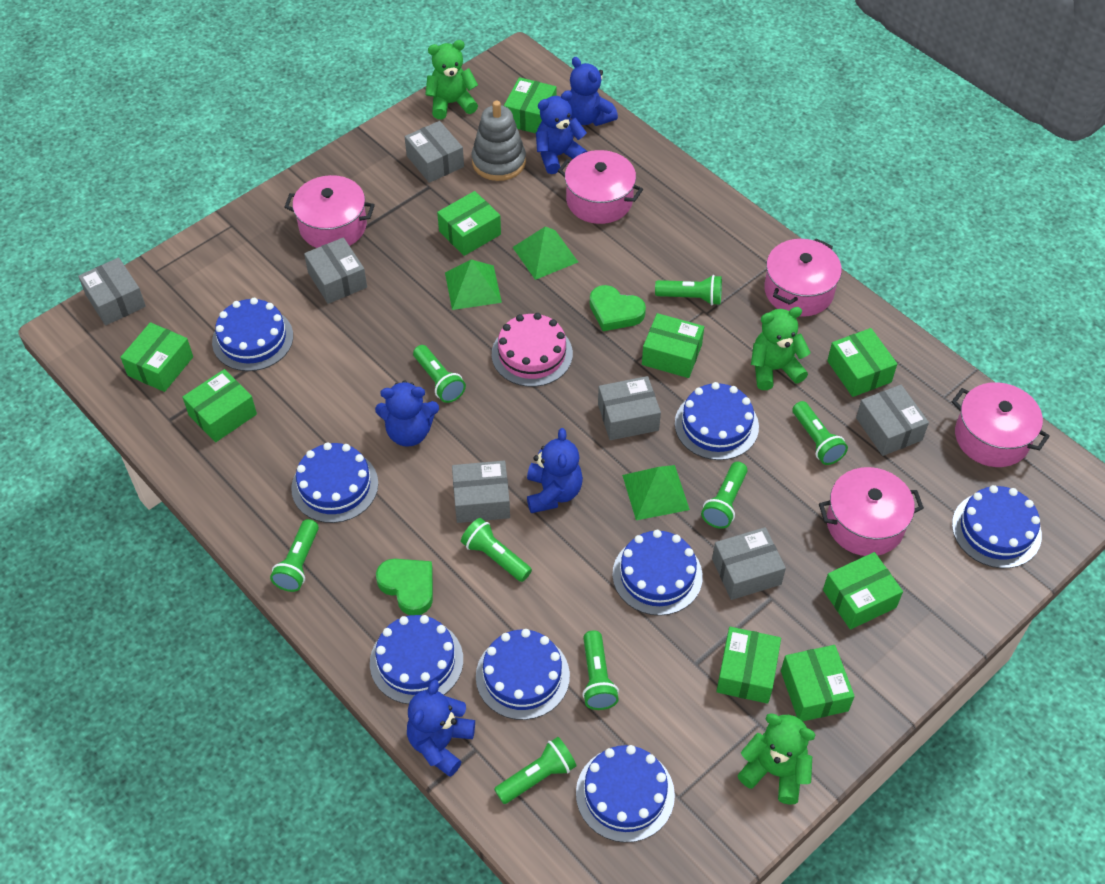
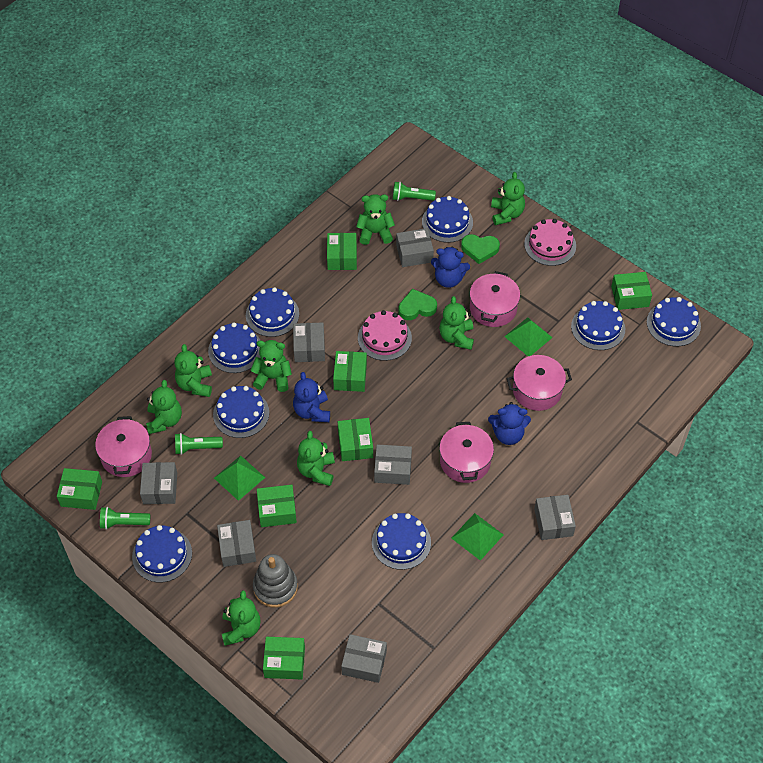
blue teddy bear: 5 -> 3
green box: 9 -> 7
green flashlight: 8 -> 3
green teddy bear: 3 -> 8
pink cake: 1 -> 2
pink pot: 5 -> 4

